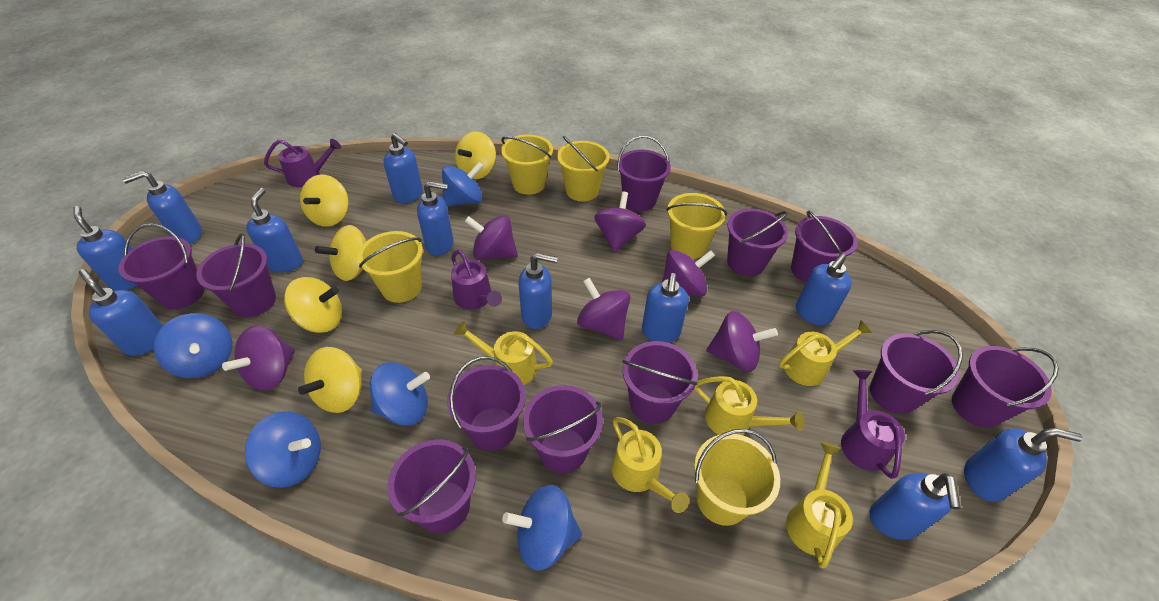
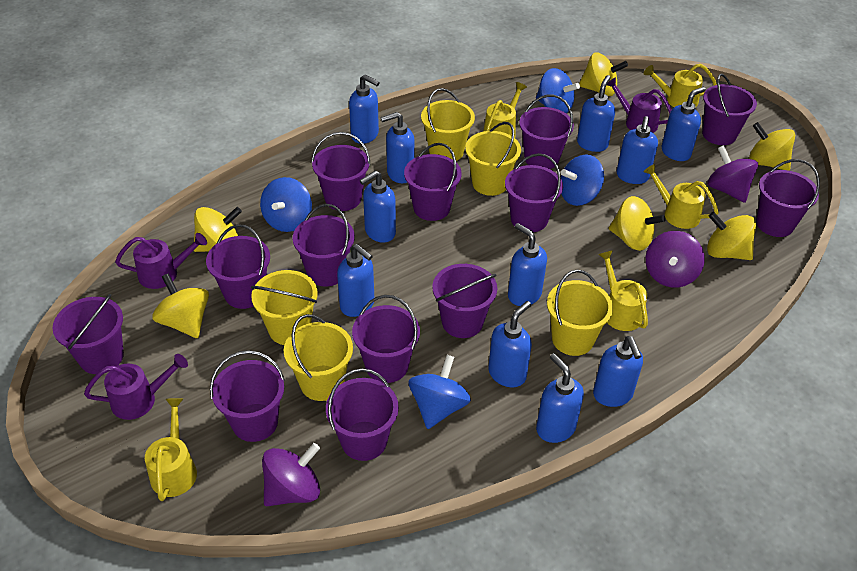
blue spinning top: 5 -> 4
purple bucket: 11 -> 13
purple spinning top: 6 -> 3
yellow spinning top: 5 -> 6

